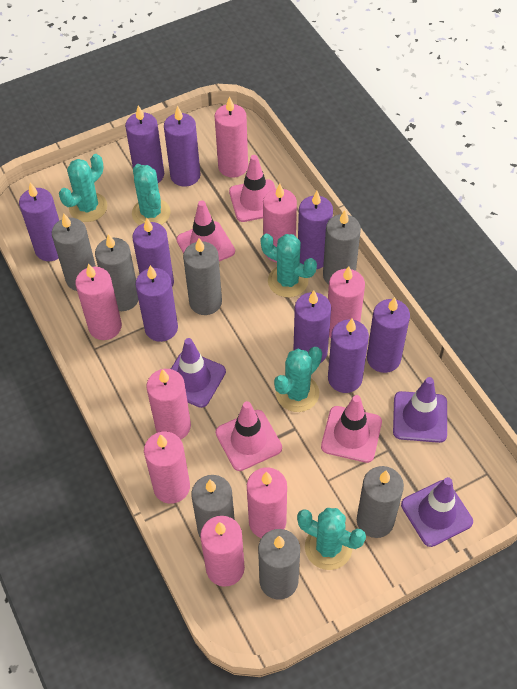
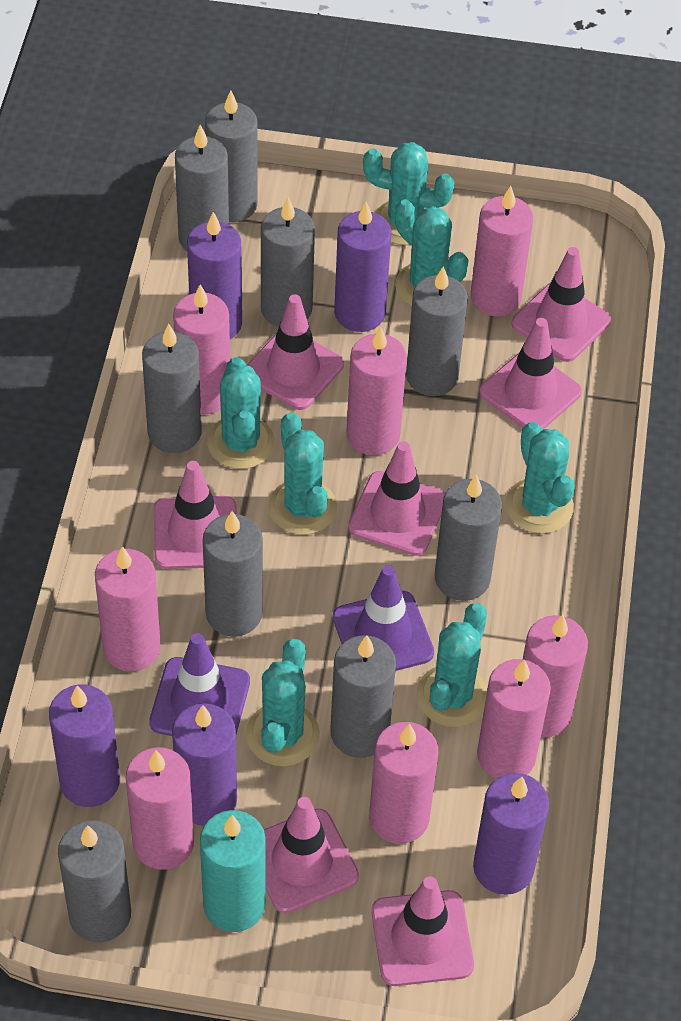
grey candle: 7 -> 9
pink traffic cone: 4 -> 7
purple candle: 9 -> 5
purple traffic cone: 3 -> 2
turquoise cactus: 5 -> 7
turquoise candle: 0 -> 1

